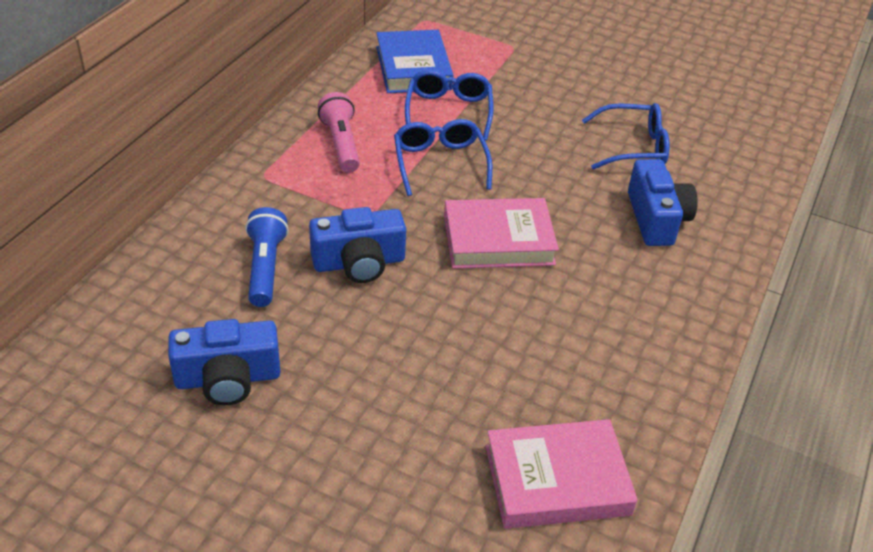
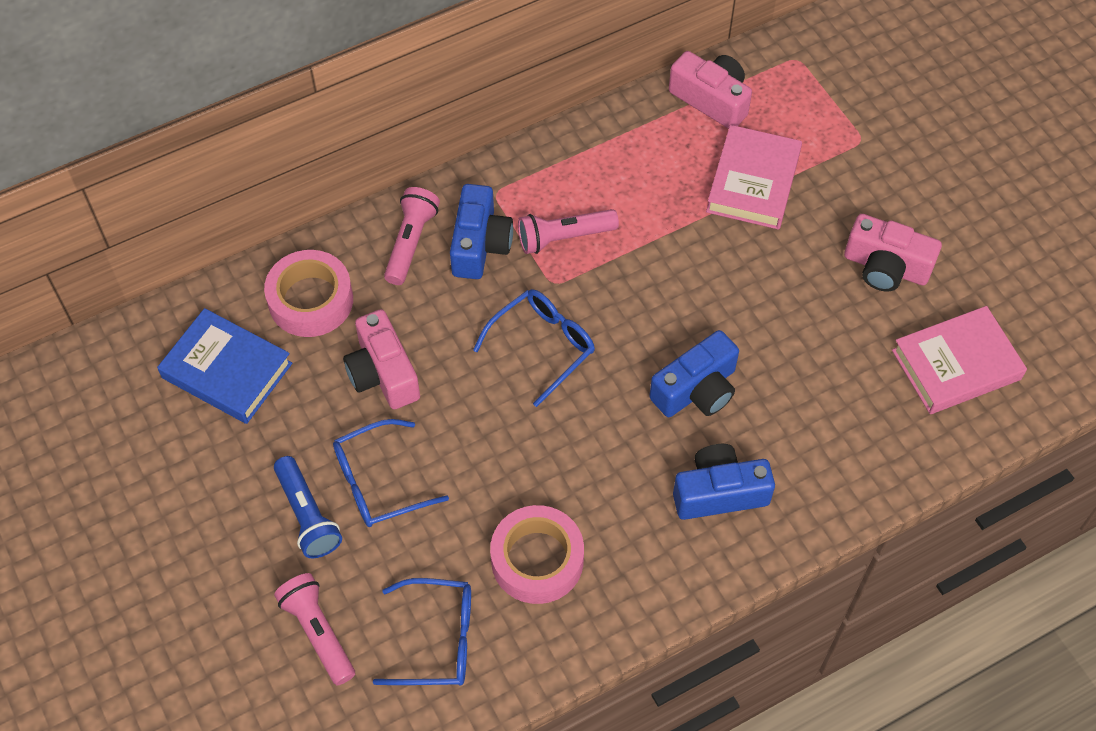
pink camera: 0 -> 3
pink flashlight: 1 -> 3
pink tape: 0 -> 2

